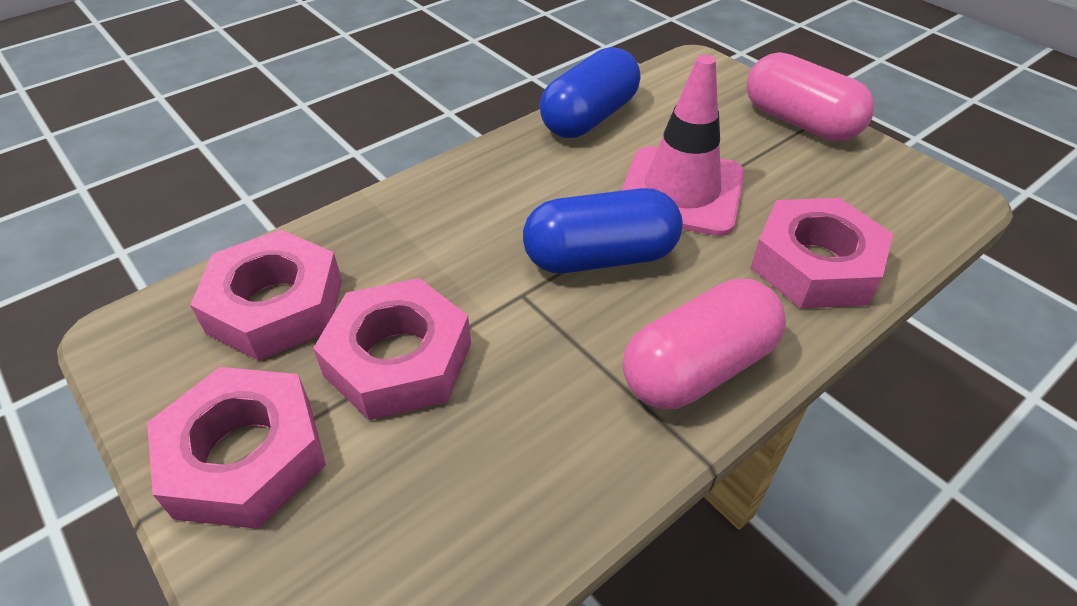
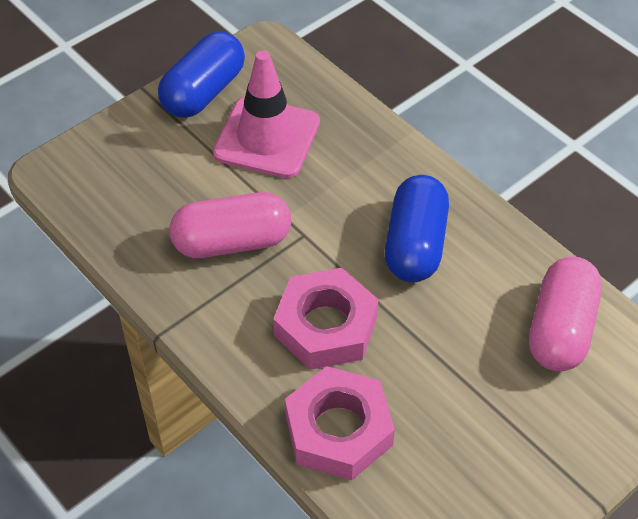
pink nut: 4 -> 2

